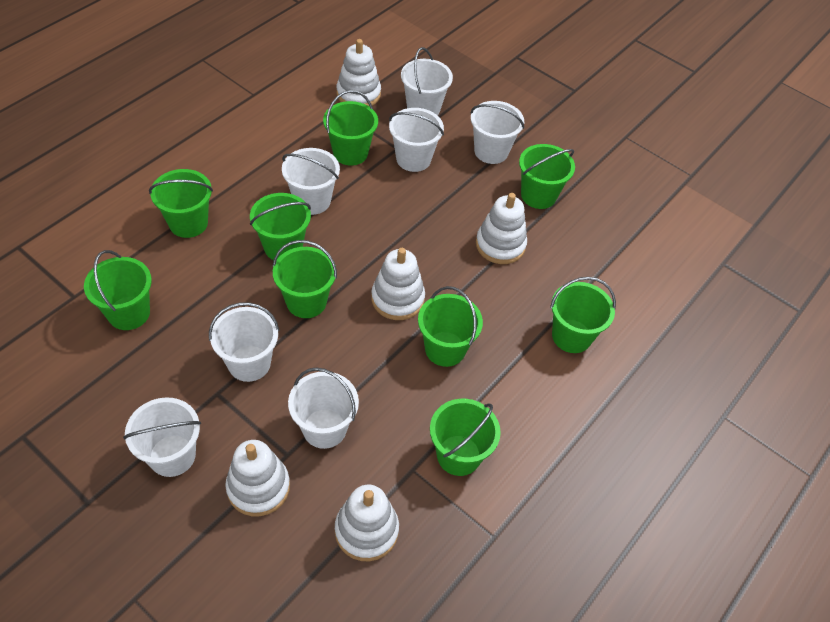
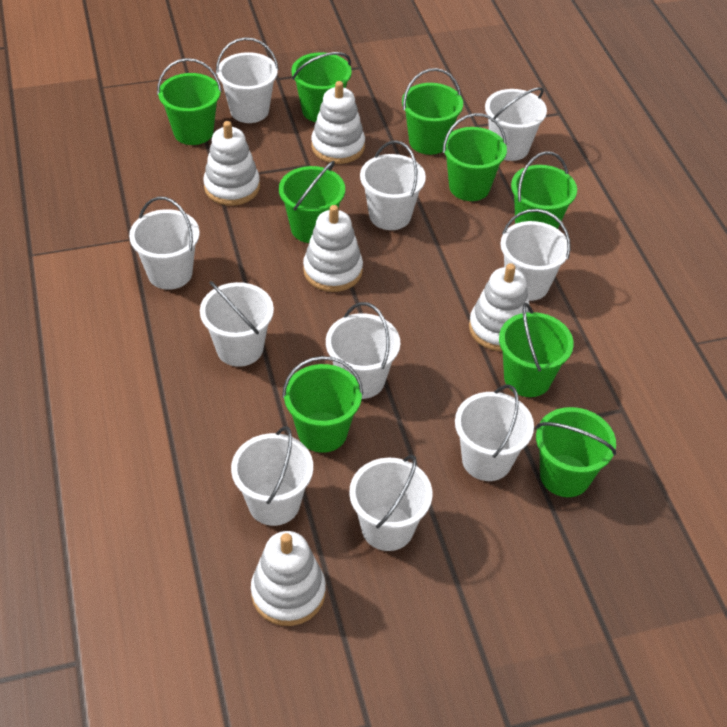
white bucket: 7 -> 10

